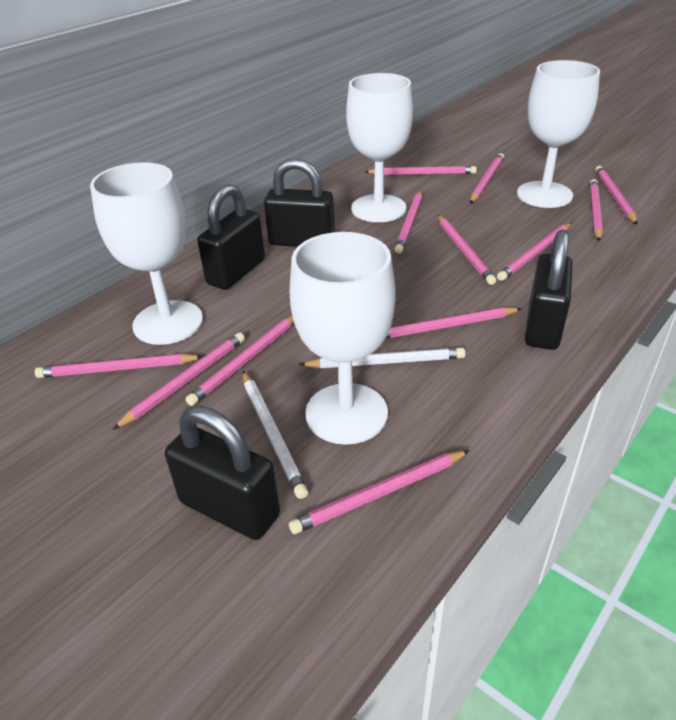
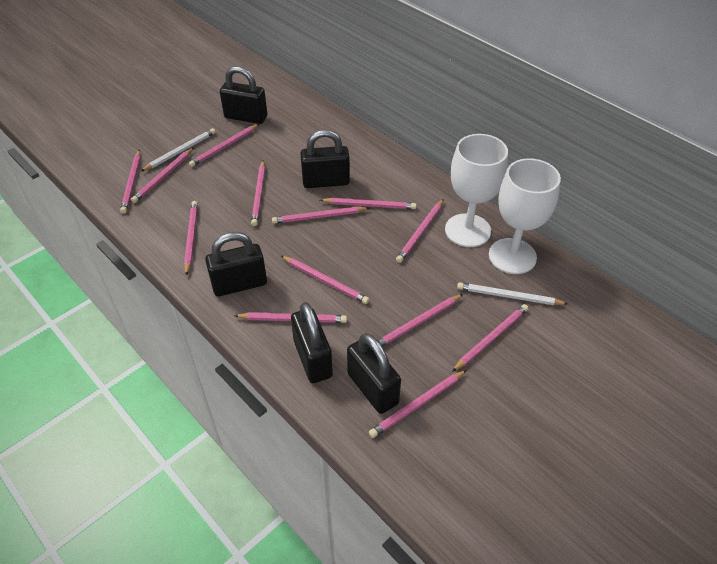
black padlock: 4 -> 5
pink pencil: 12 -> 13
white goblet: 4 -> 2

